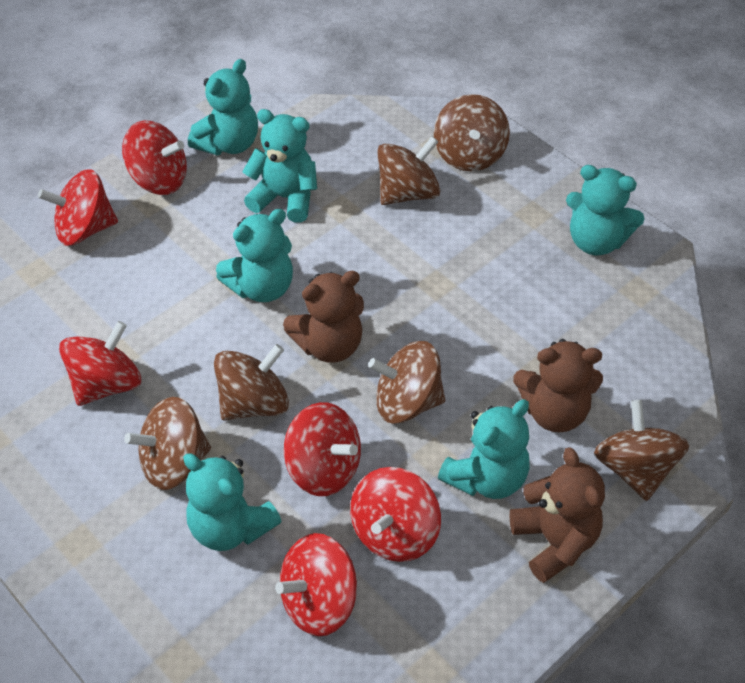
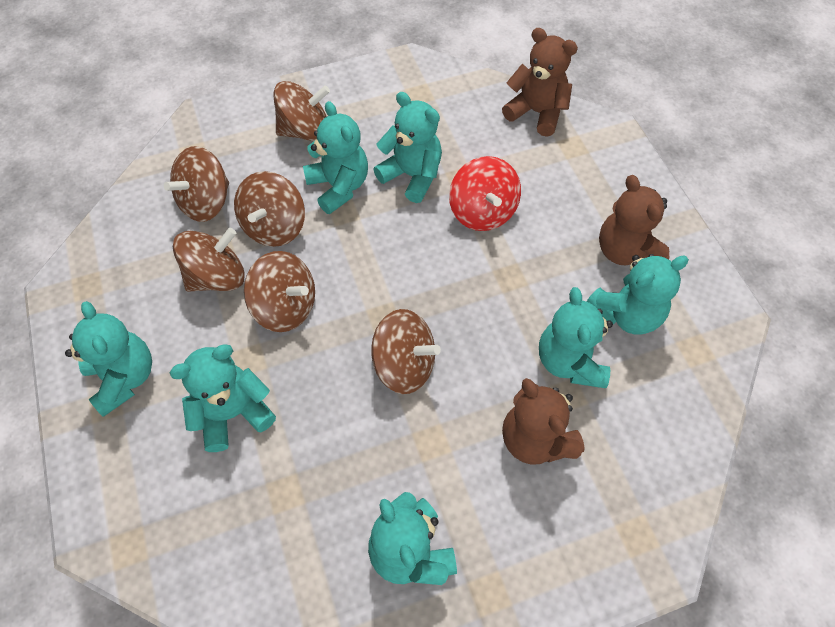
red spinning top: 6 -> 1
turquoise teddy bear: 6 -> 7

